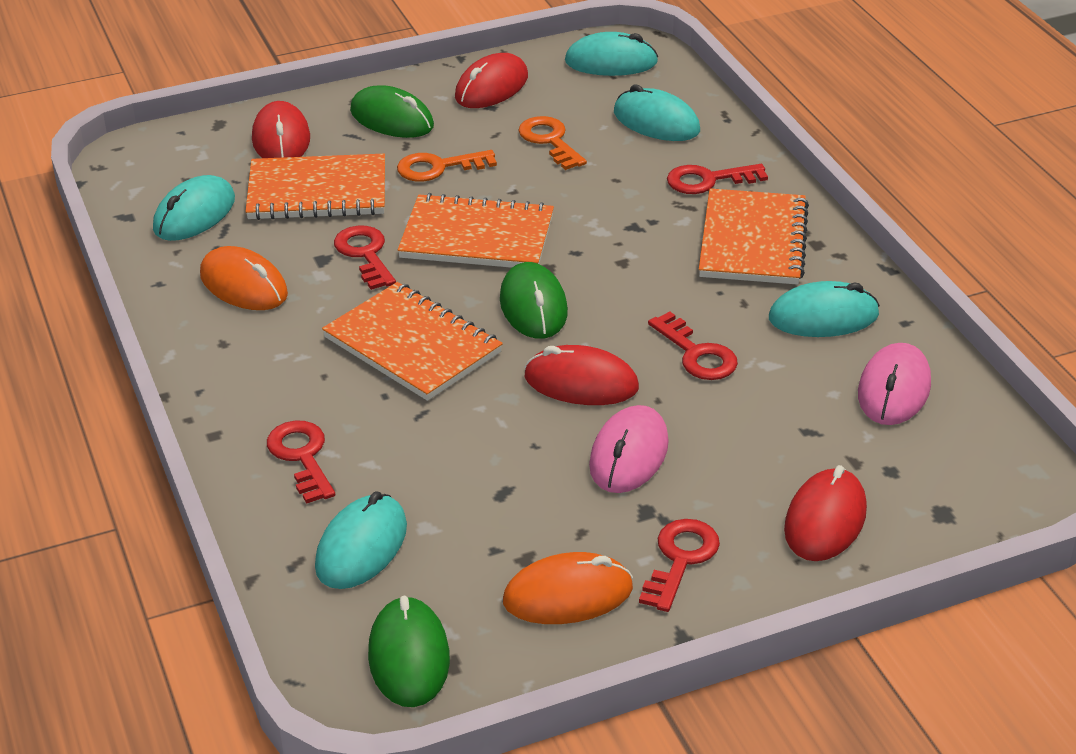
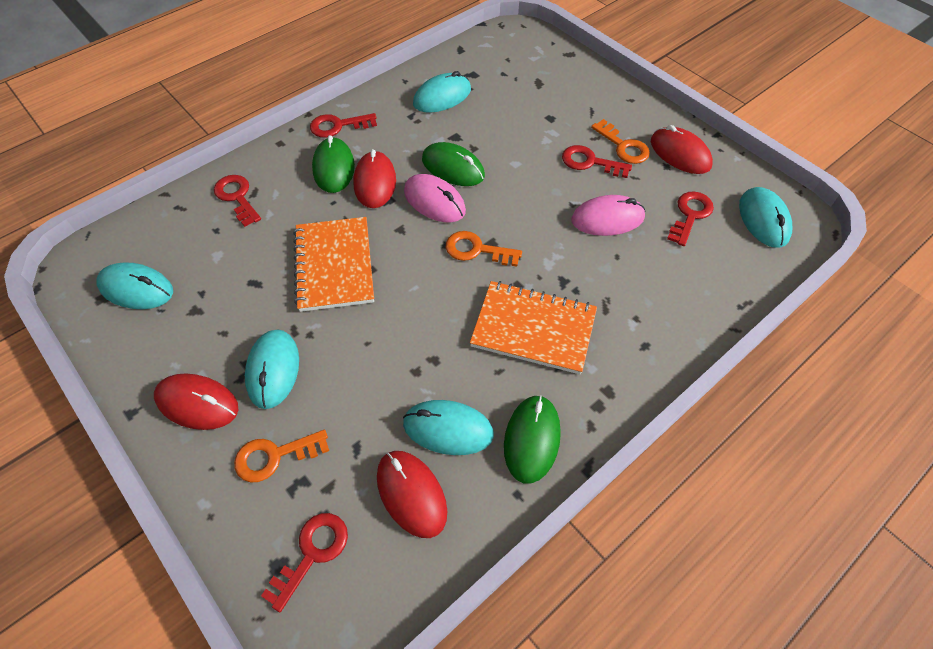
orange key: 2 -> 3
orange mouse: 2 -> 0
orange notebook: 4 -> 2

